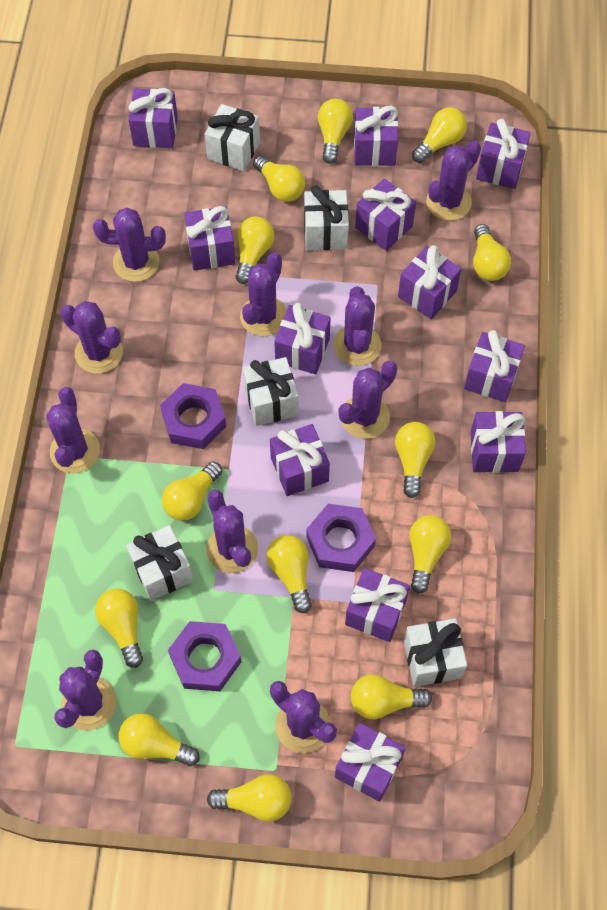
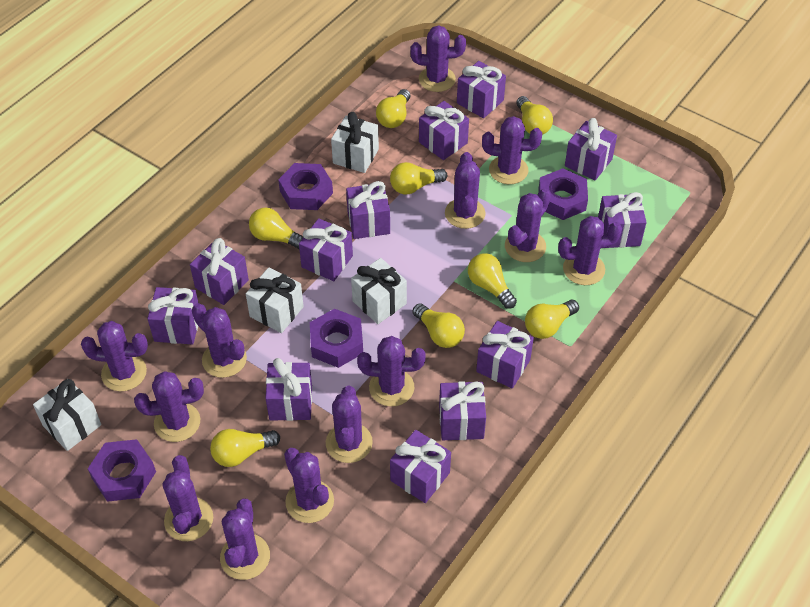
purple cactus: 10 -> 13
purple nut: 3 -> 4
white gift: 5 -> 4
yellow light bulb: 13 -> 8

